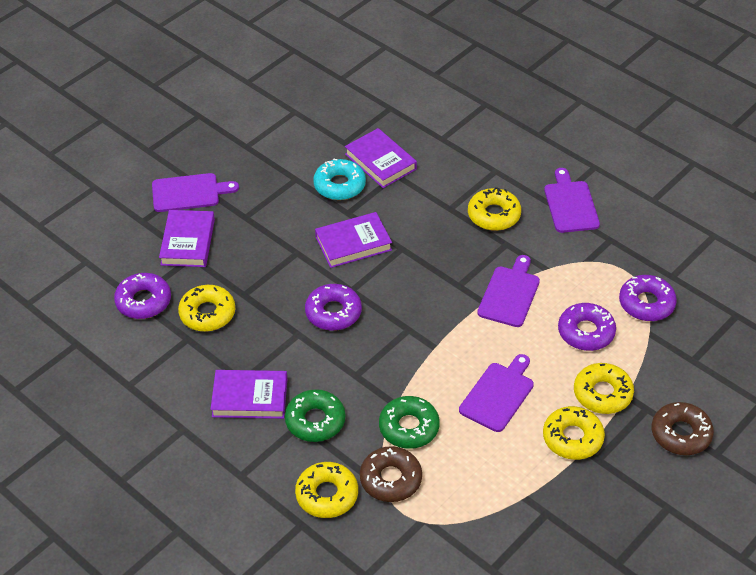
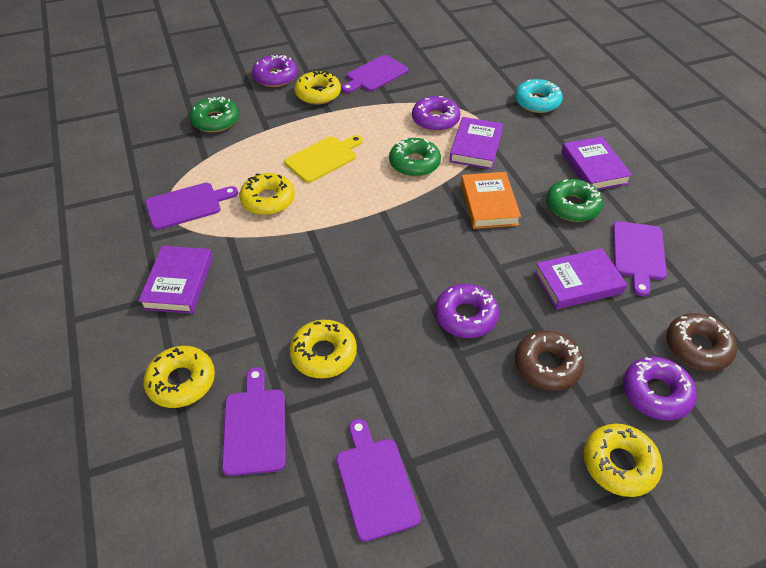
green donut: 2 -> 3
orange book: 0 -> 1
purple cutting board: 4 -> 5
yellow cutting board: 0 -> 1

